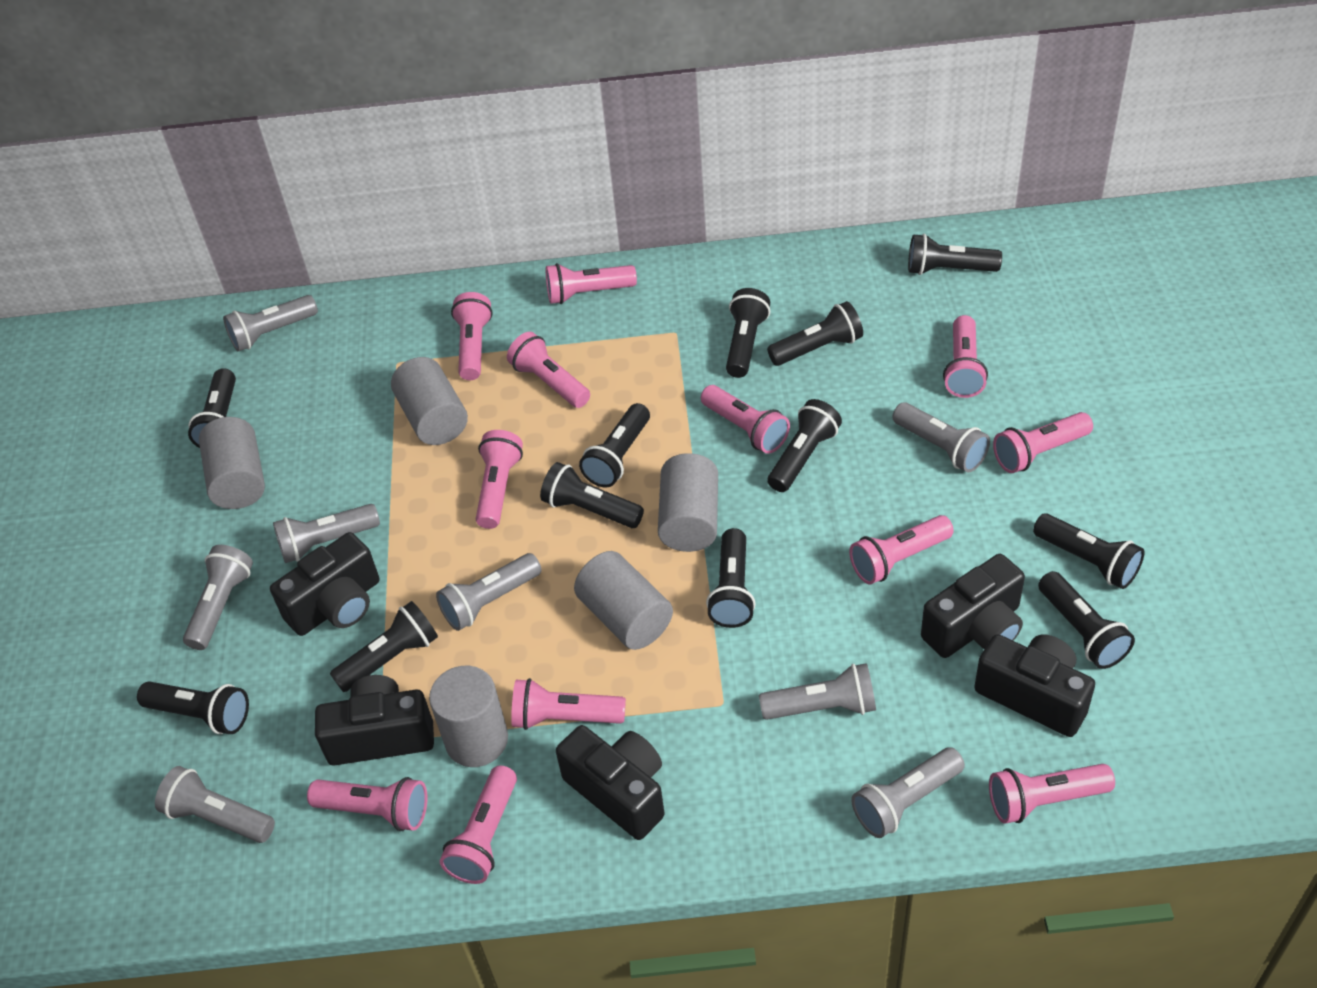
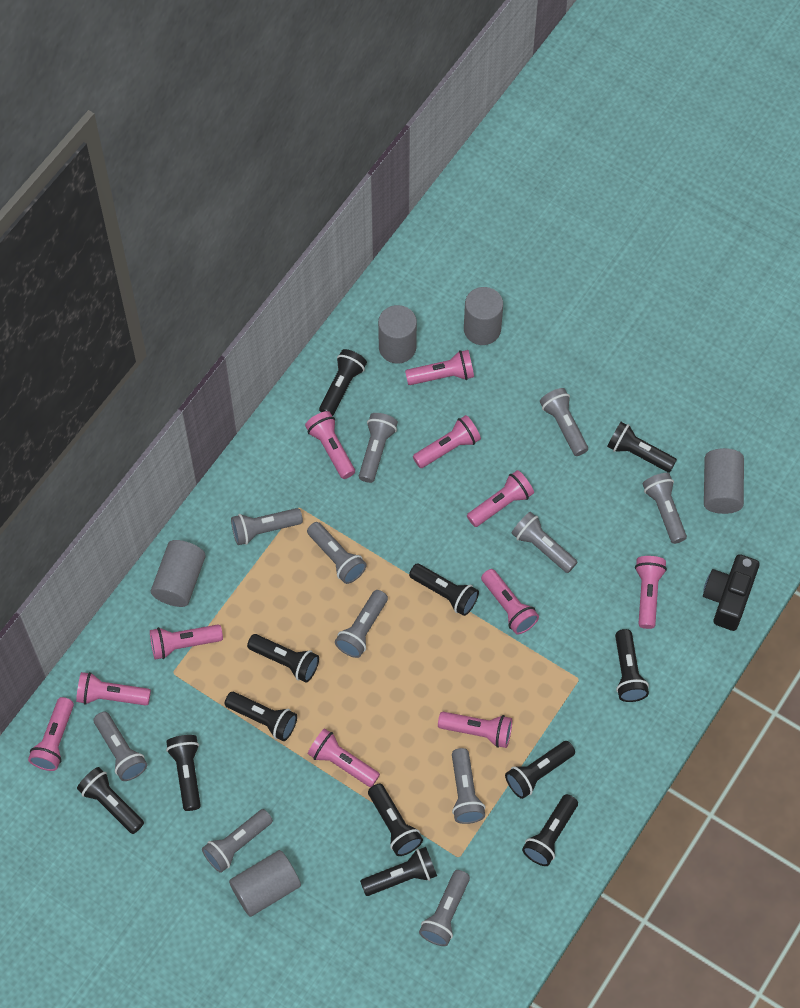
black camera: 5 -> 1
grey flashlight: 8 -> 11
pink flashlight: 12 -> 11

